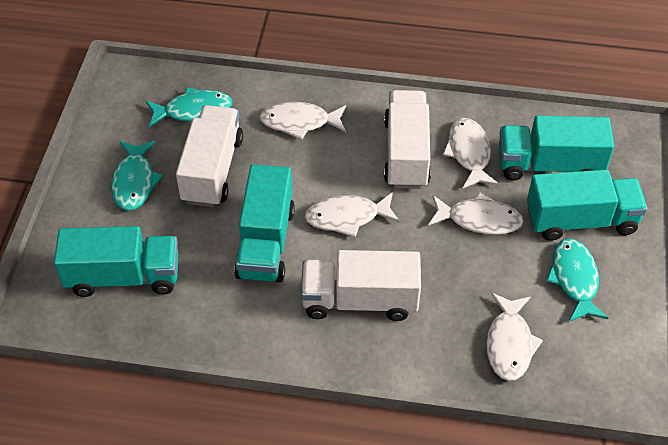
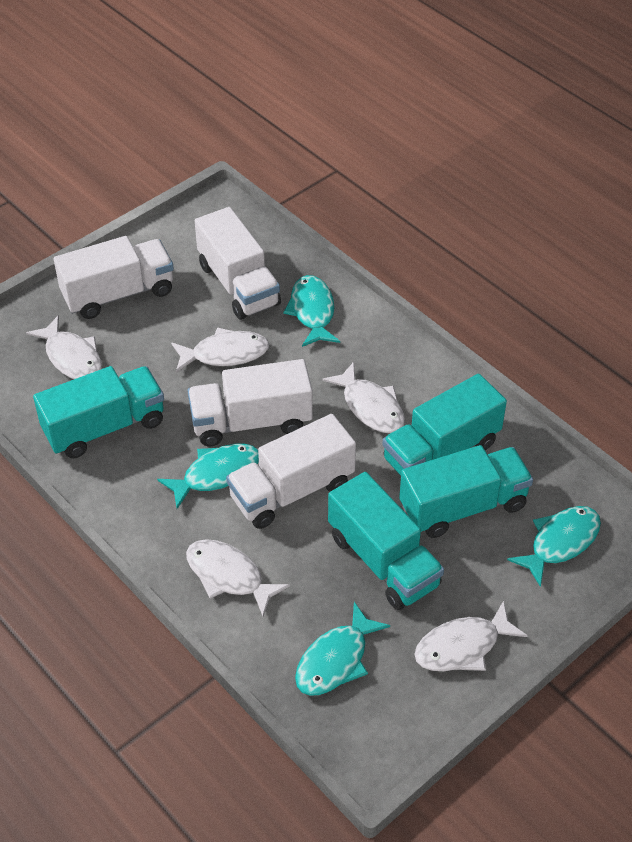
turquoise fish: 3 -> 4
white truck: 3 -> 4

